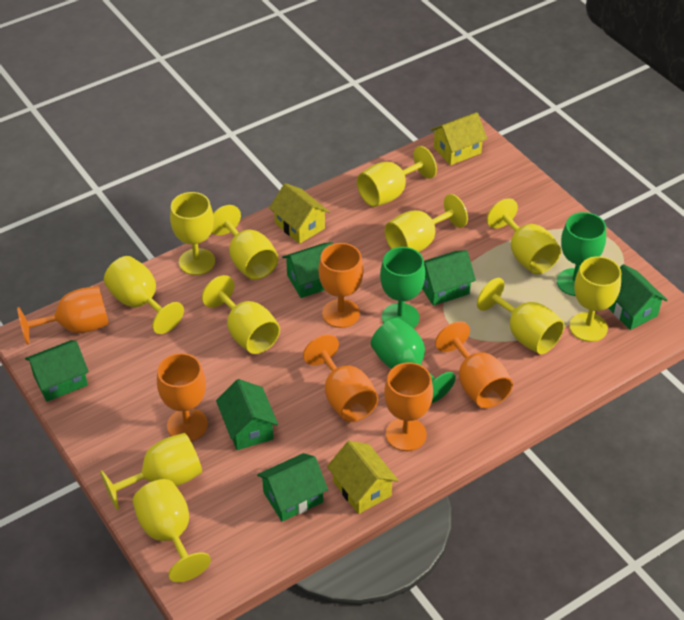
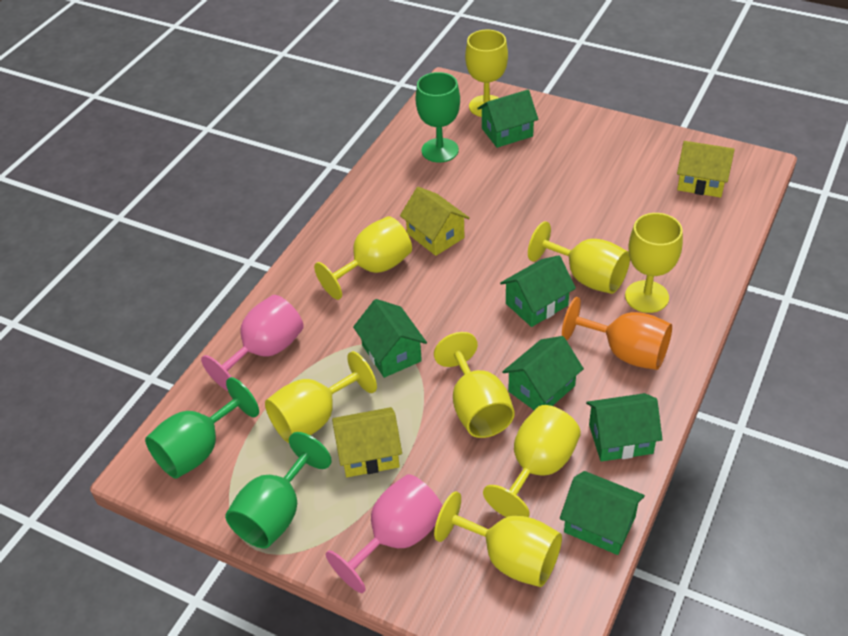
orange goblet: 6 -> 1
pink goblet: 0 -> 2
yellow goblet: 11 -> 8

